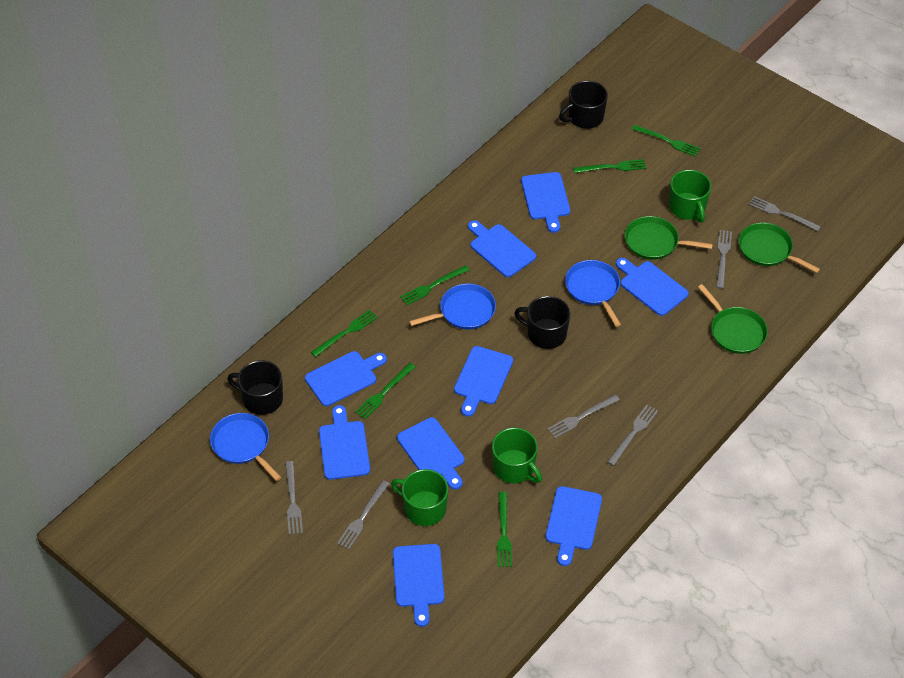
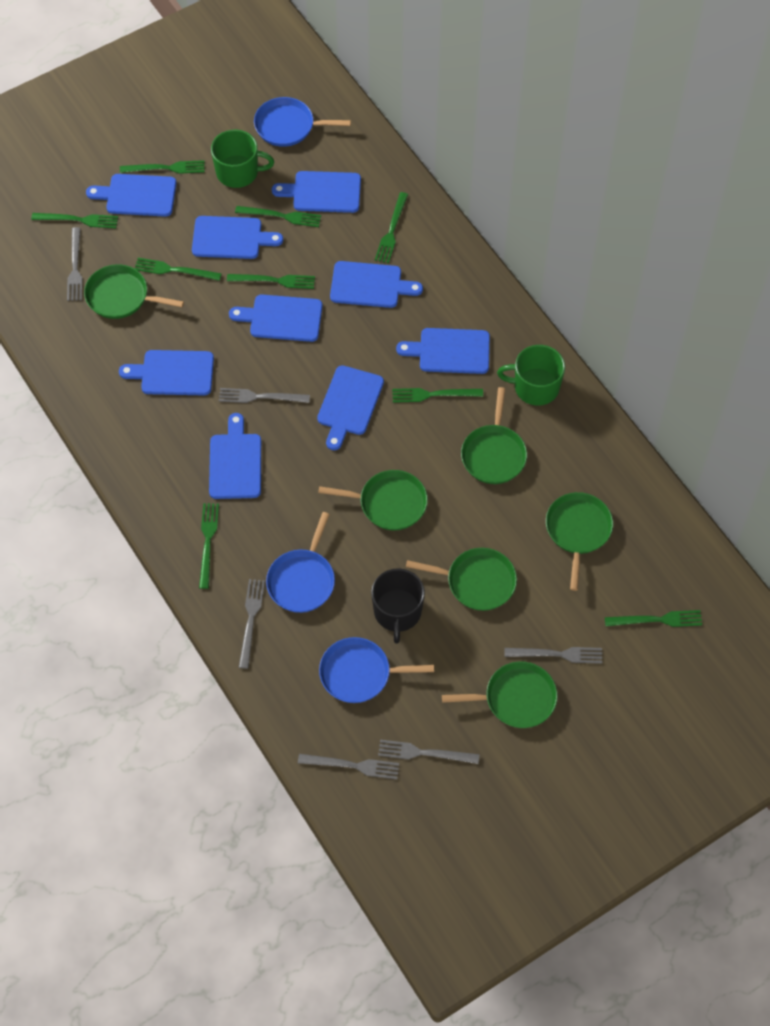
black mug: 3 -> 1
green fork: 6 -> 9
green mug: 3 -> 2
green pan: 3 -> 6

